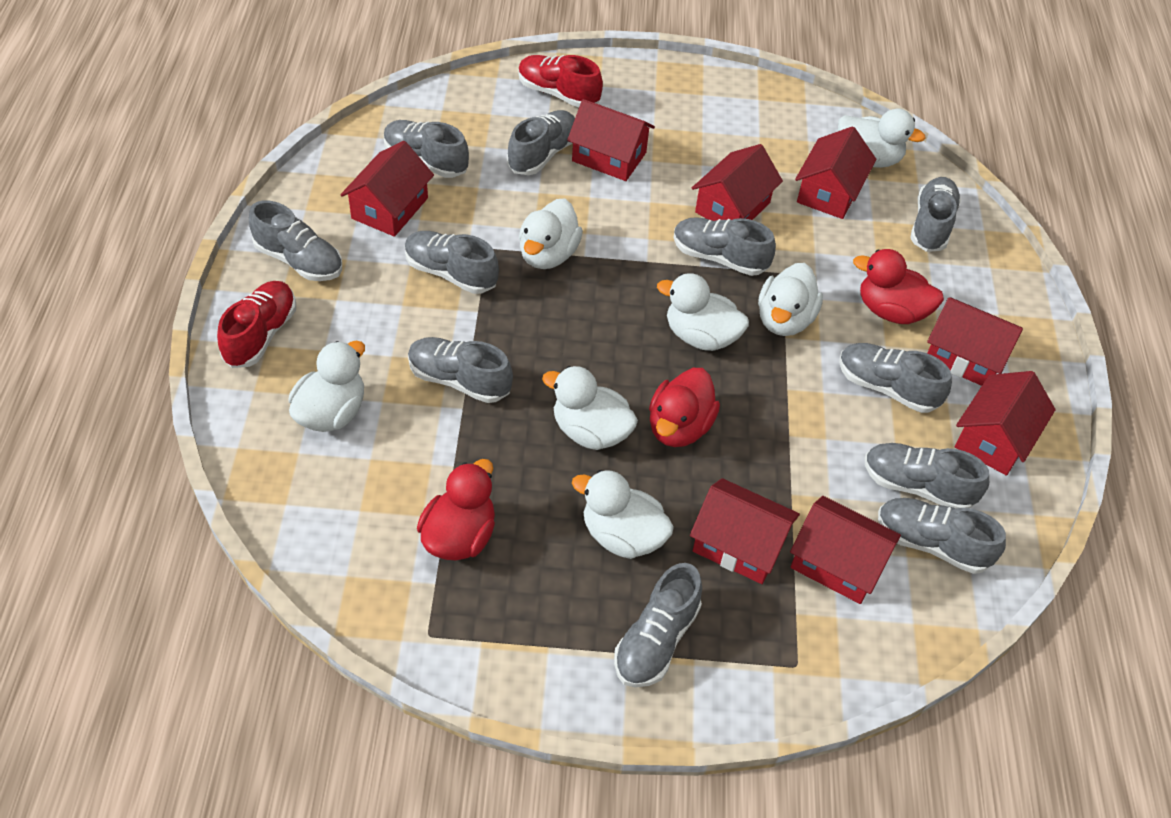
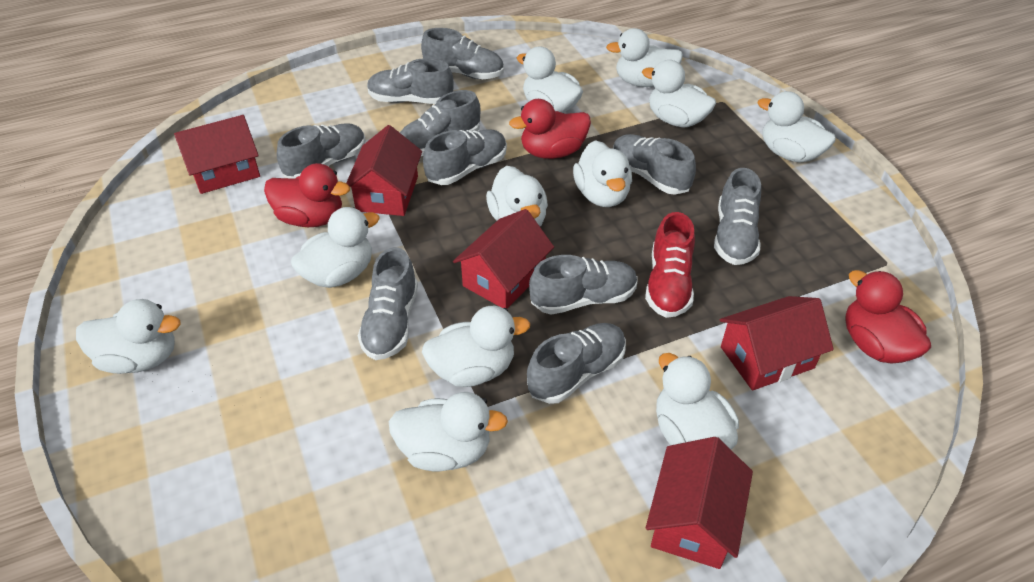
grey shoe: 11 -> 10
red house: 8 -> 5
red shoe: 2 -> 1
white duck: 7 -> 11

